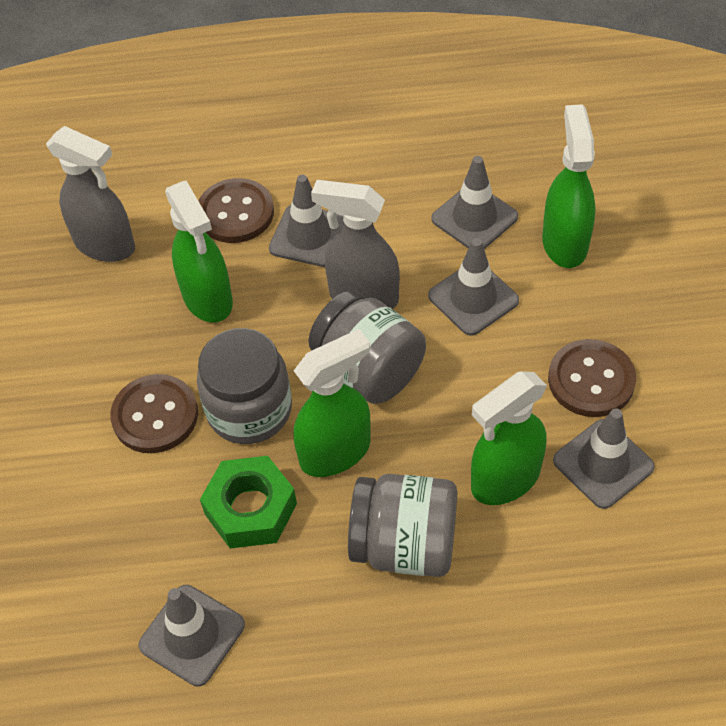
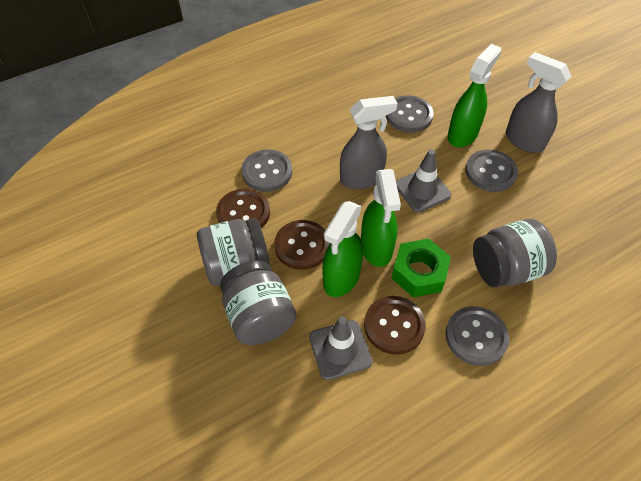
green spray bottle: 4 -> 3
grey button: 0 -> 4
grey traffic cone: 5 -> 2

